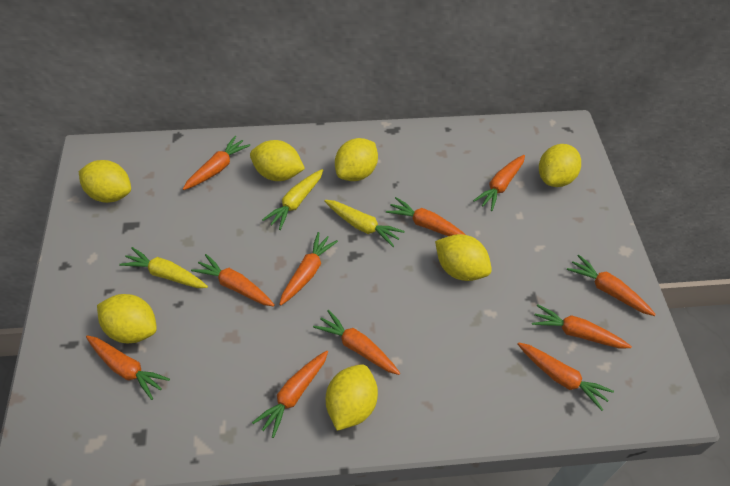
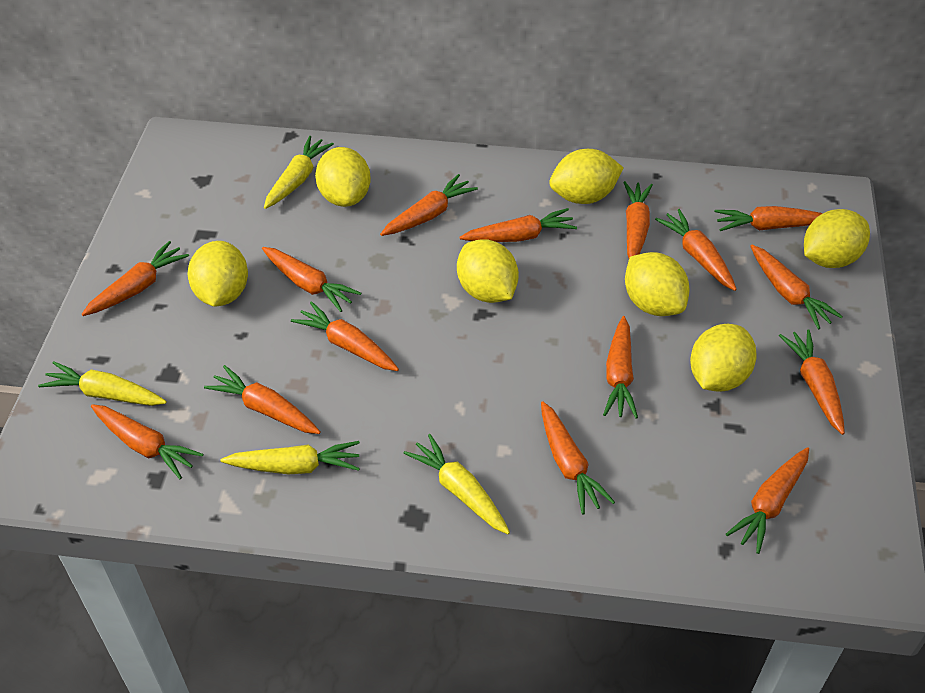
orange carrot: 11 -> 15
yellow carrot: 3 -> 4

